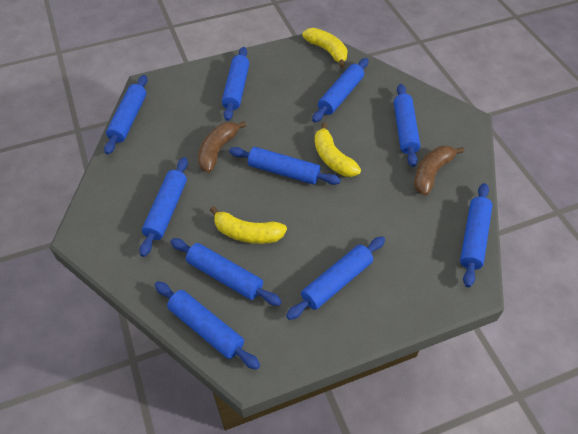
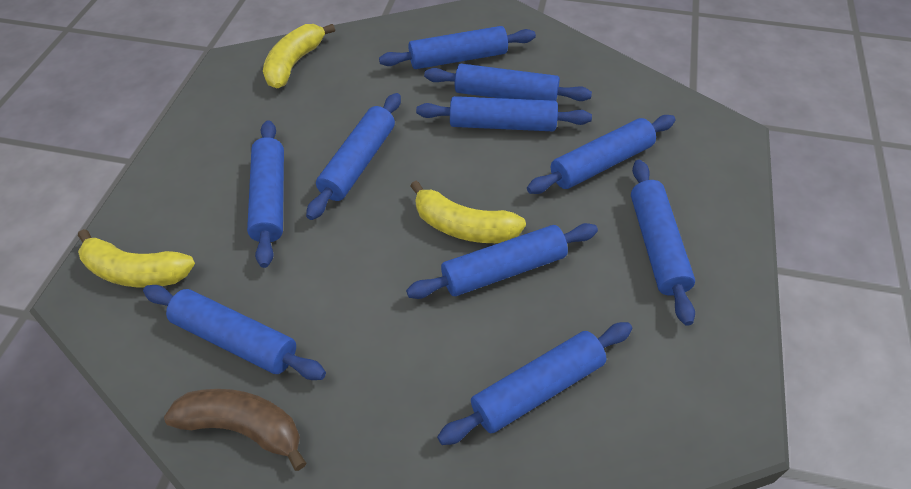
brown banana: 2 -> 1

